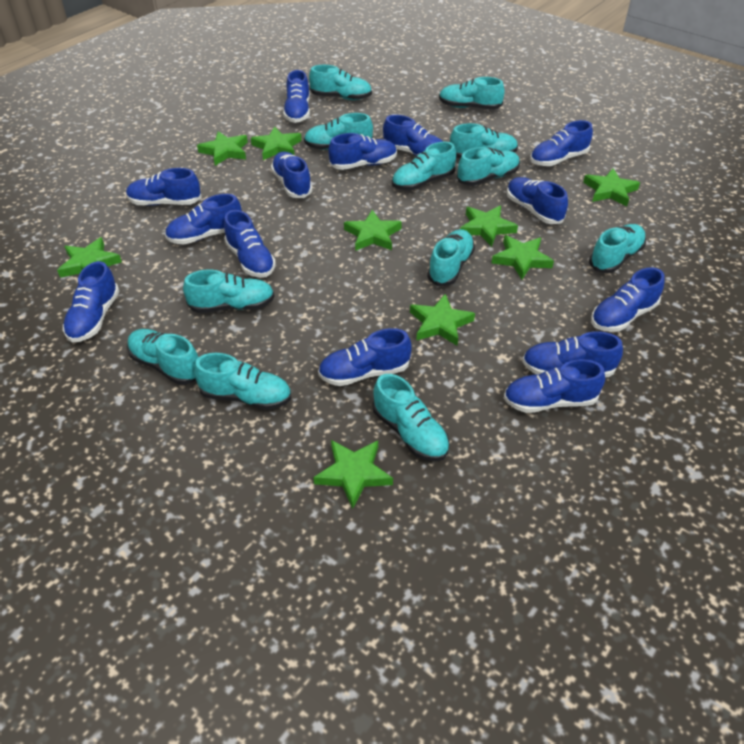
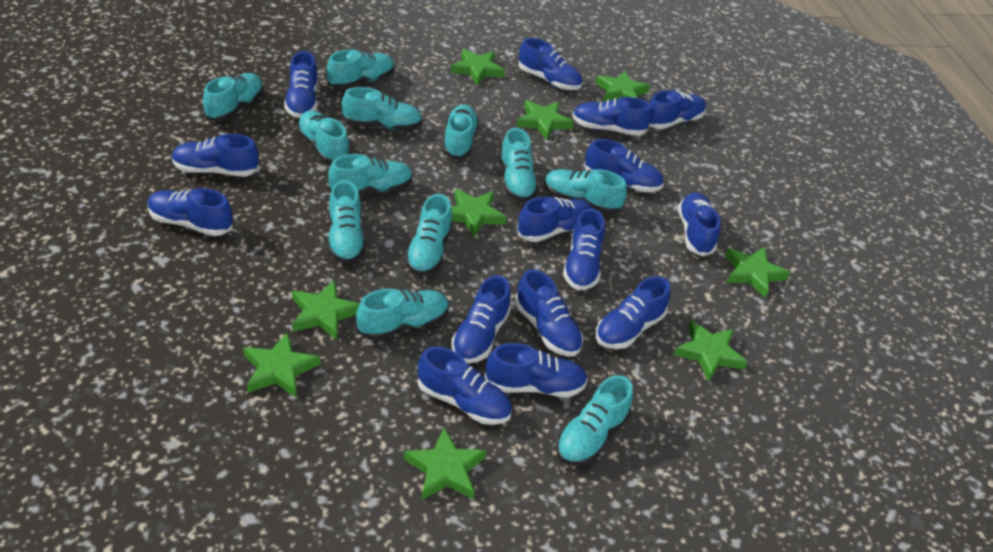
blue shoe: 14 -> 15

